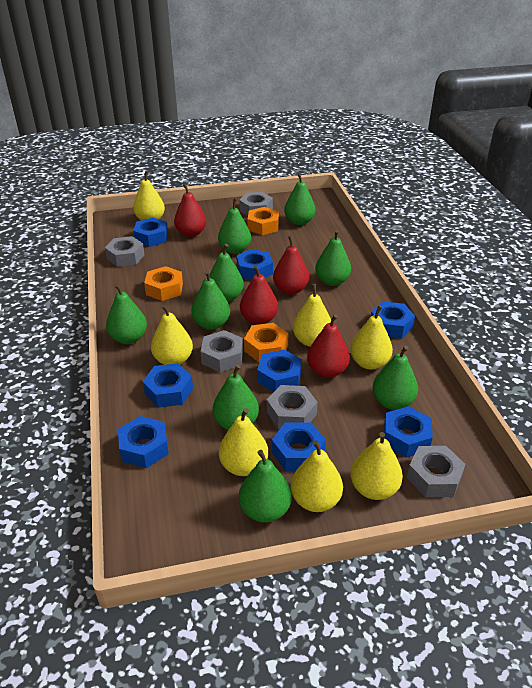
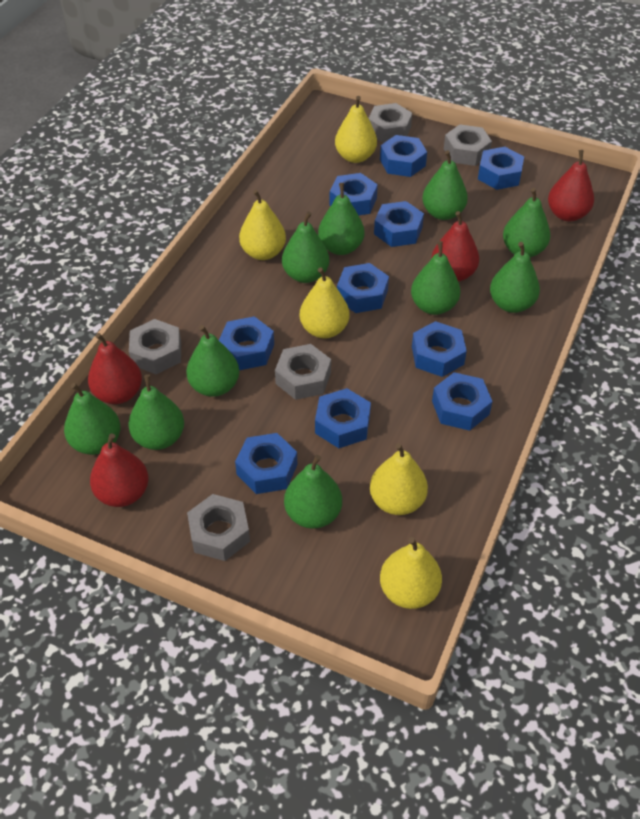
blue nut: 8 -> 10
green pear: 9 -> 10
orange nut: 3 -> 0
yellow pear: 7 -> 5

